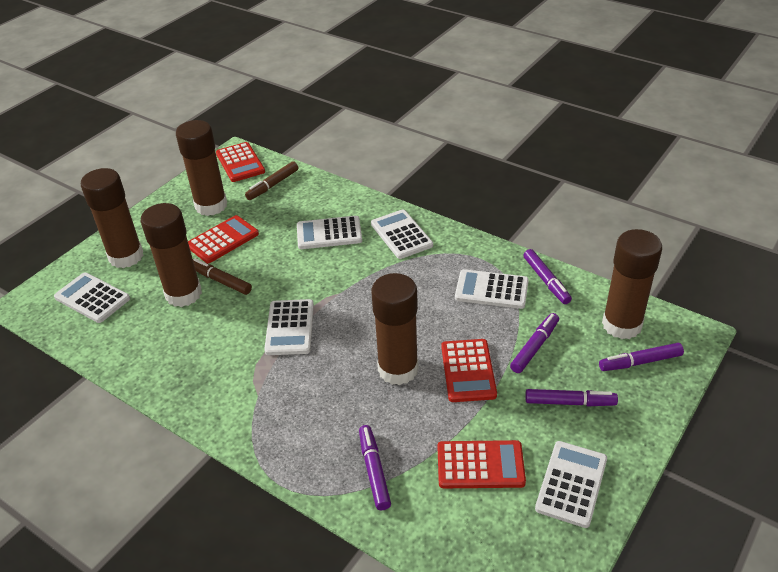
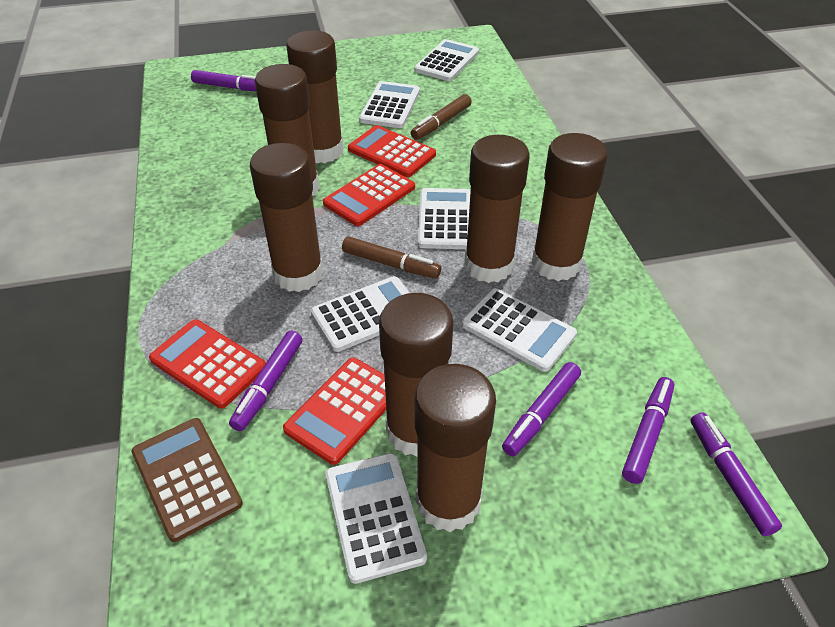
brown calculator: 0 -> 1
brown glue stick: 5 -> 7

